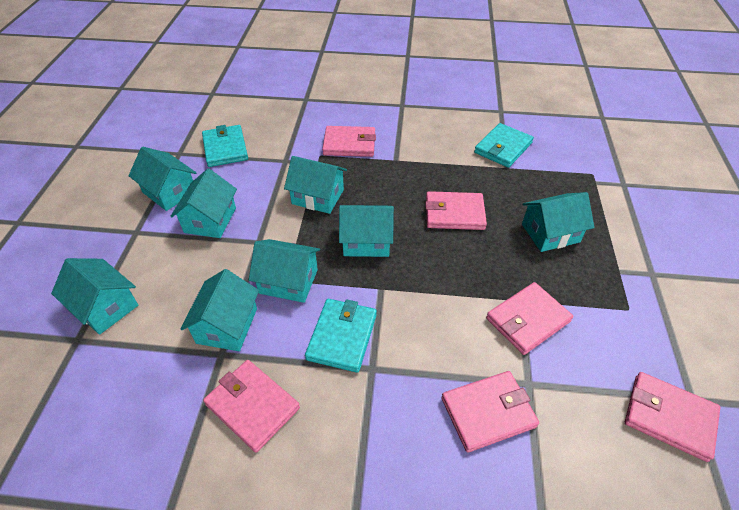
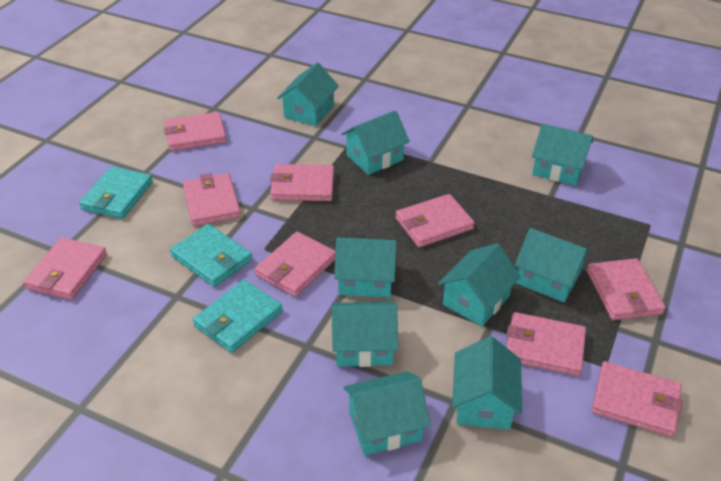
pink wallet: 6 -> 9
turquoise house: 8 -> 9

